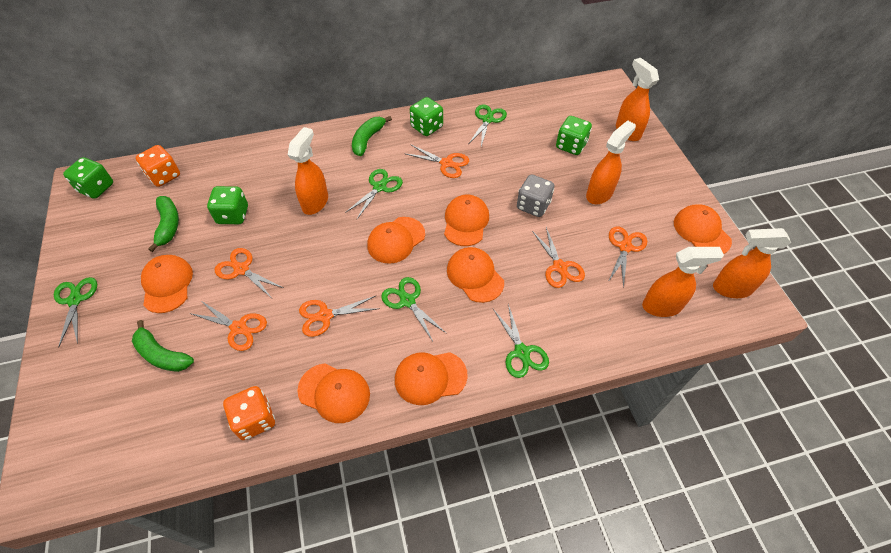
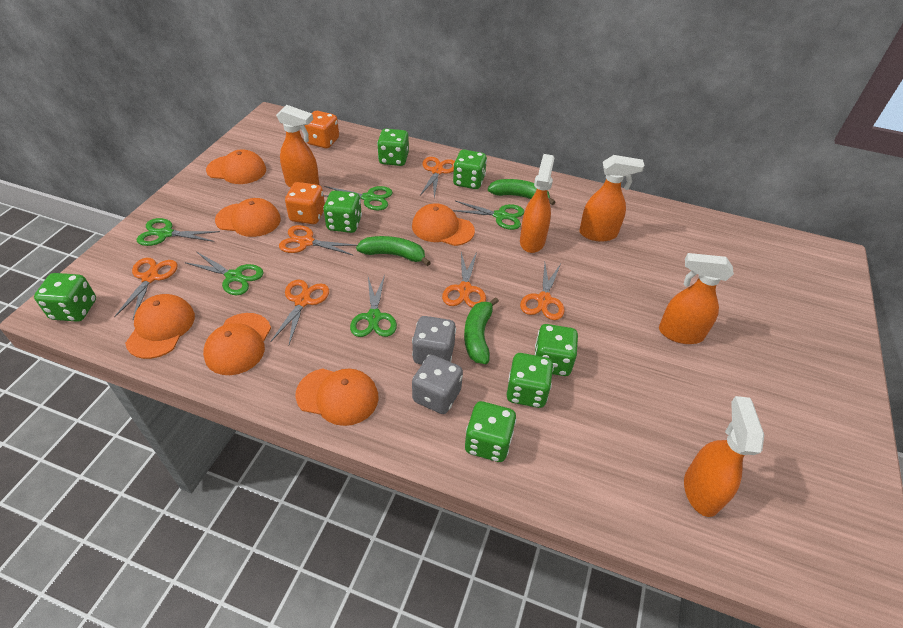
green dice: 4 -> 7
grey dice: 1 -> 2
orange cap: 7 -> 6

